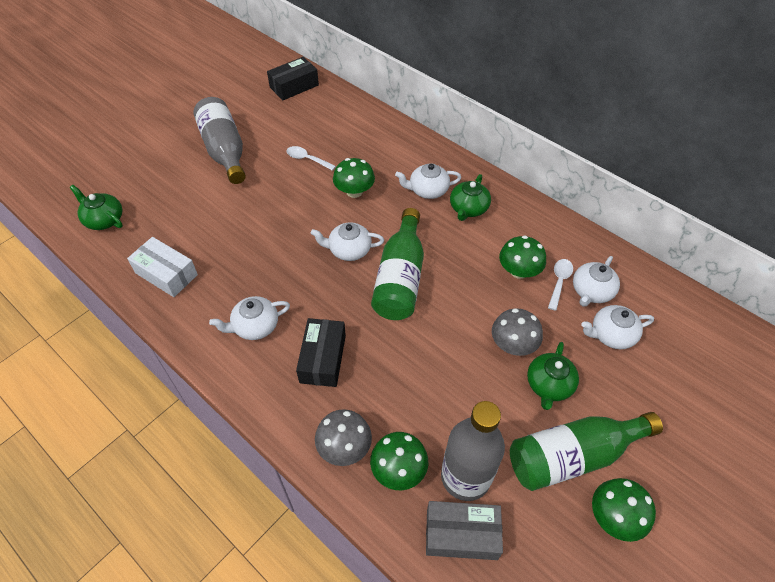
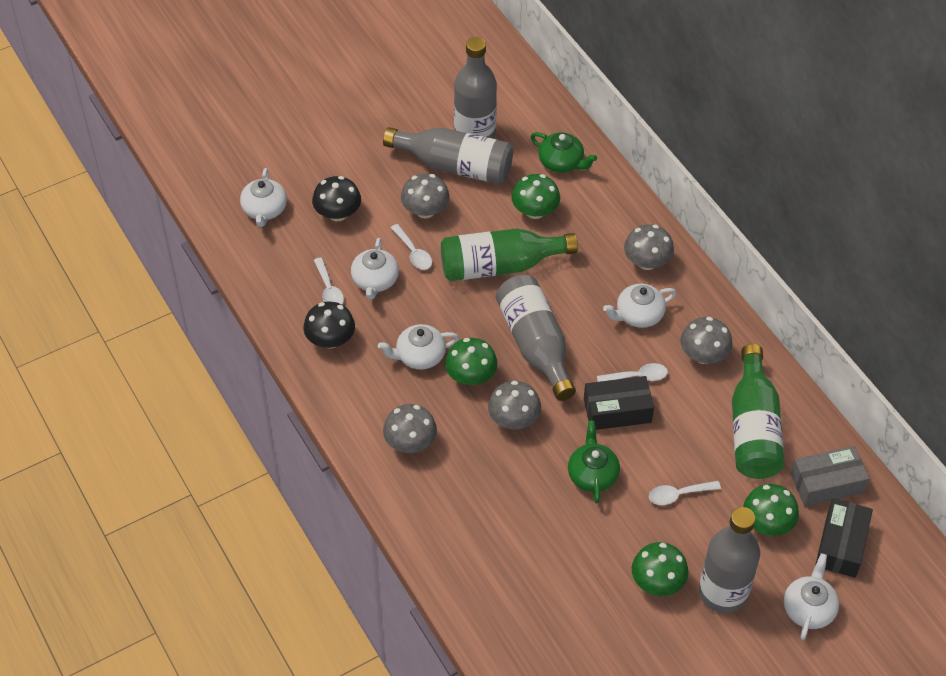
black mushroom: 0 -> 2
green teapot: 3 -> 2
grey bottle: 2 -> 4
grey mushroom: 2 -> 5
white box: 1 -> 0
white spoon: 2 -> 4

